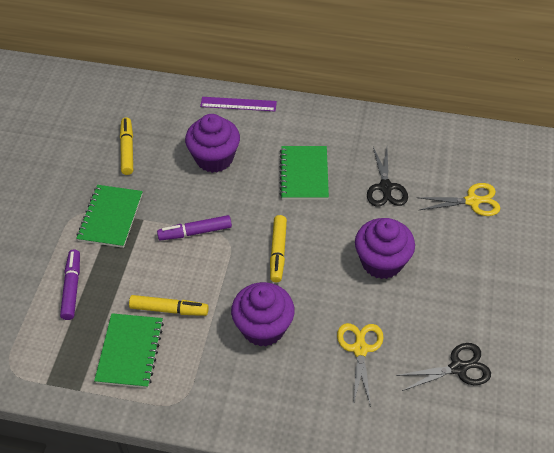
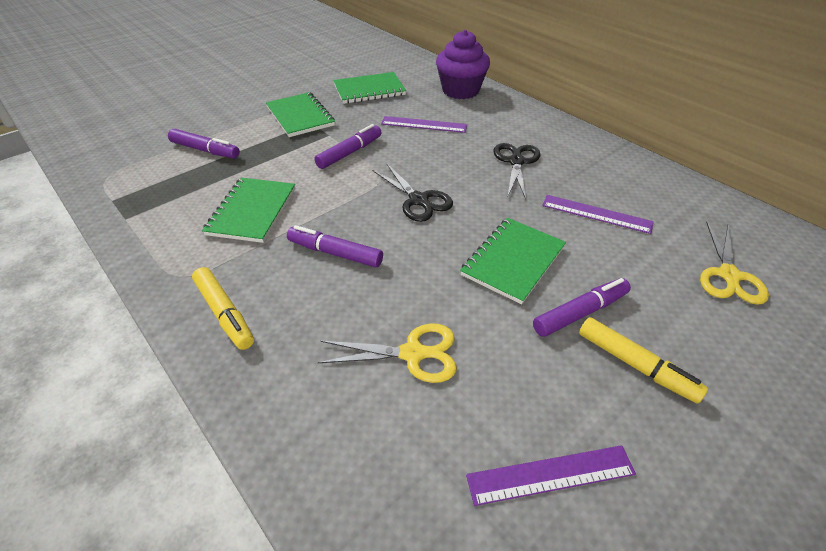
green notebook: 3 -> 4
purple cupcake: 3 -> 1
purple marker: 2 -> 4
purple ruler: 1 -> 3
yellow marker: 3 -> 2

